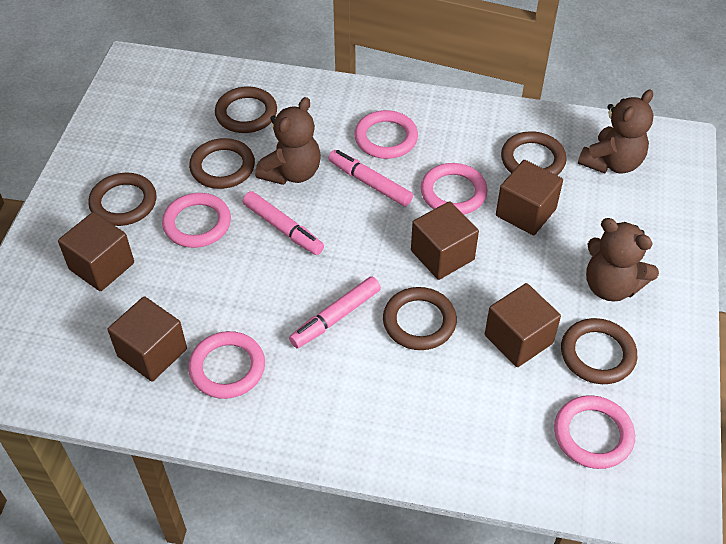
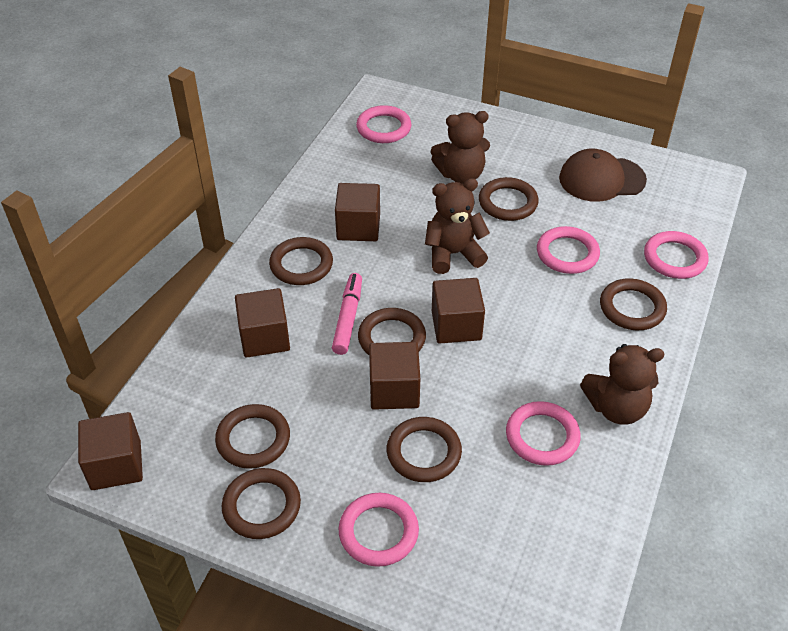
brown cap: 0 -> 1
brown ring: 6 -> 7
pink marker: 3 -> 1

